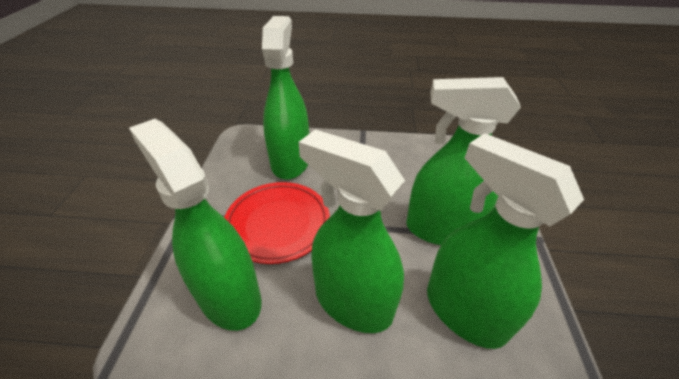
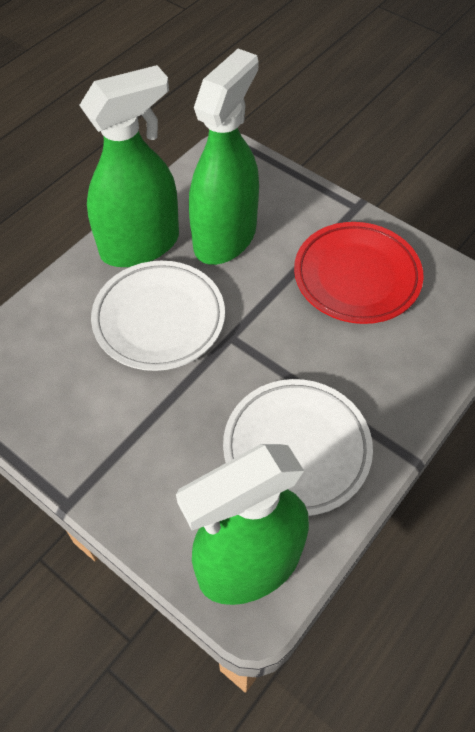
green spray bottle: 5 -> 3
white plate: 0 -> 2

